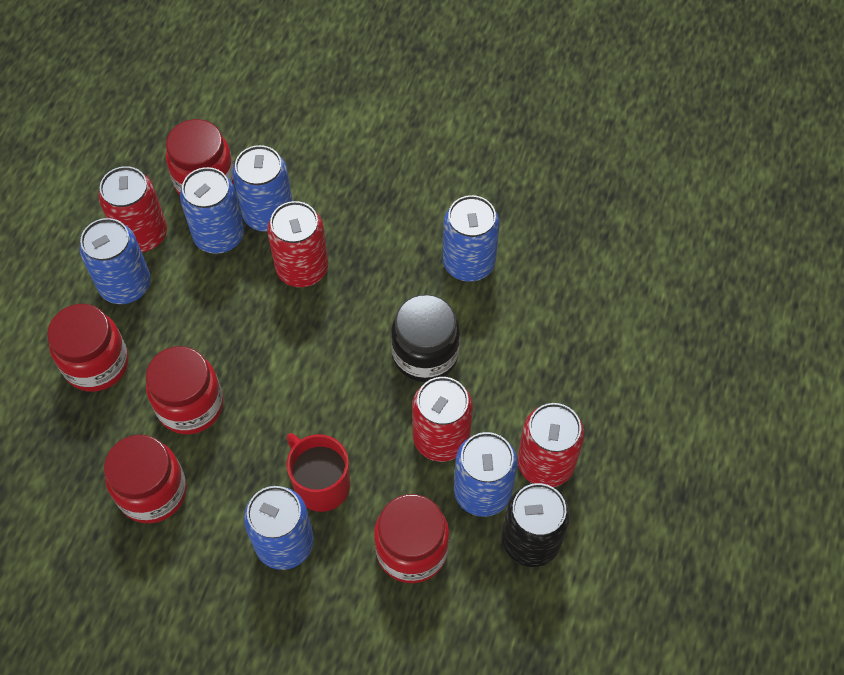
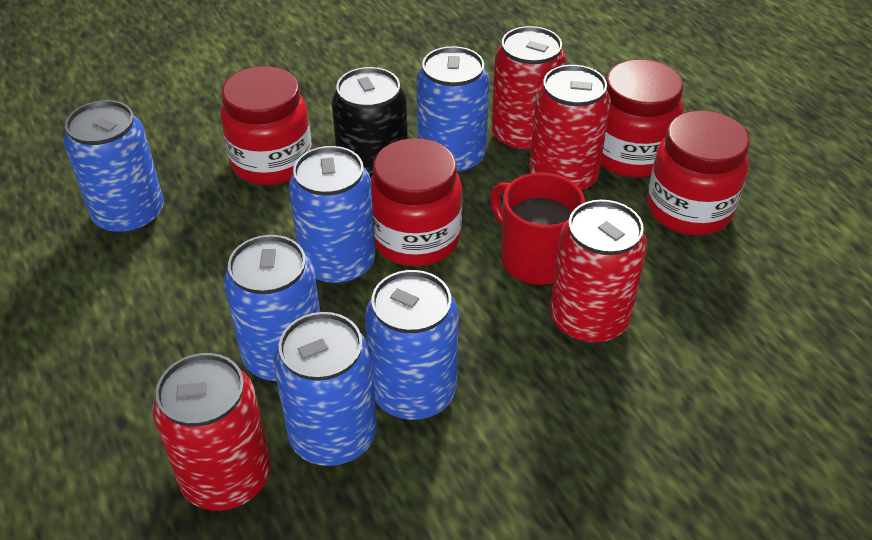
black jar: 1 -> 0
red jar: 5 -> 4

